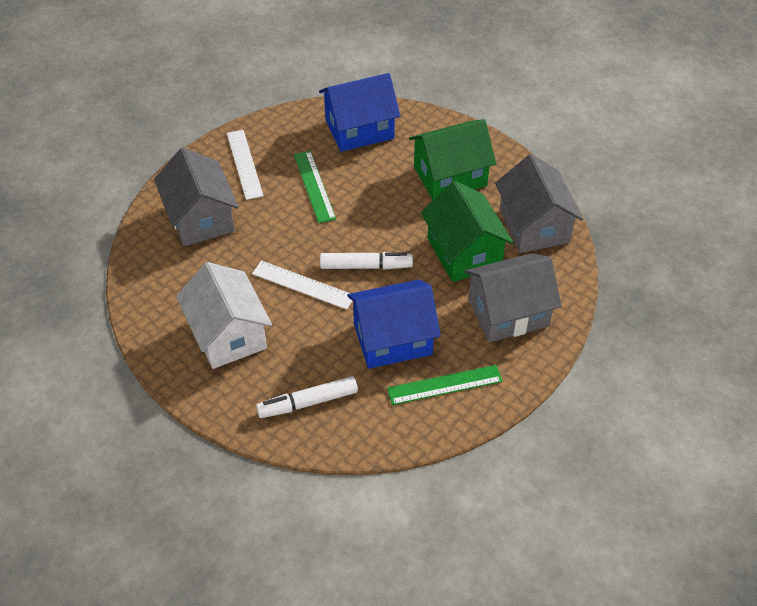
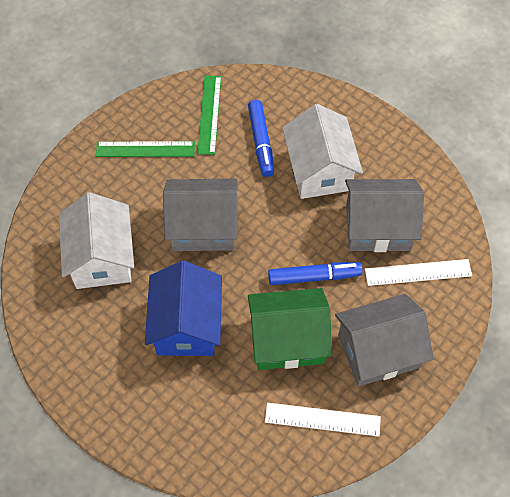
blue house: 2 -> 1
blue marker: 0 -> 2
green house: 2 -> 1
white house: 1 -> 2
white marker: 2 -> 0

